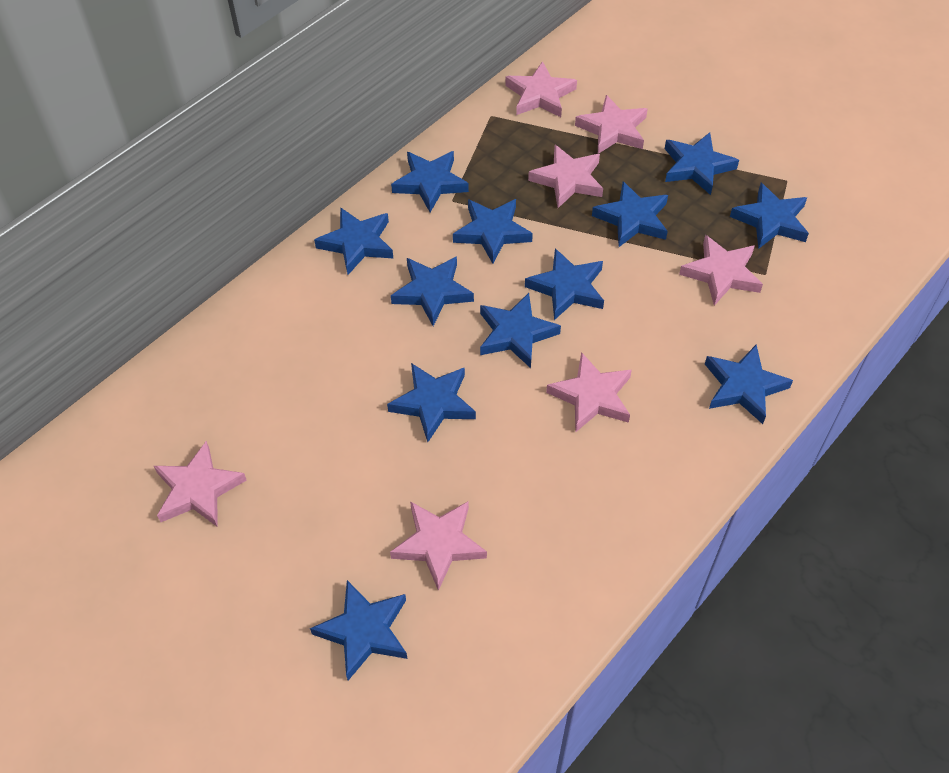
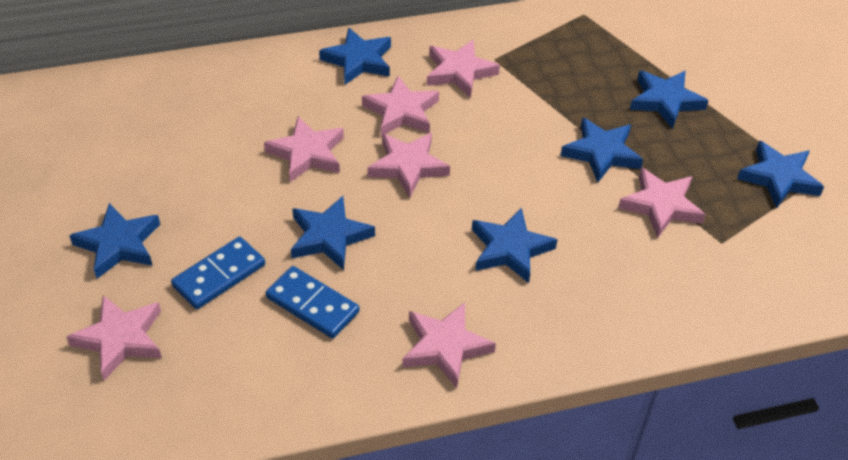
blue domino: 0 -> 2
blue star: 12 -> 7

